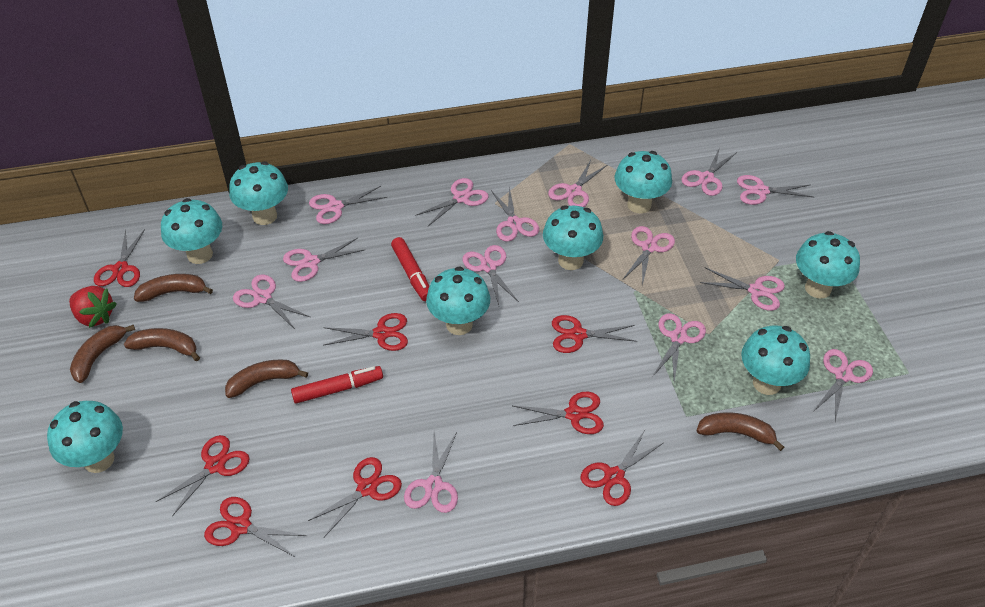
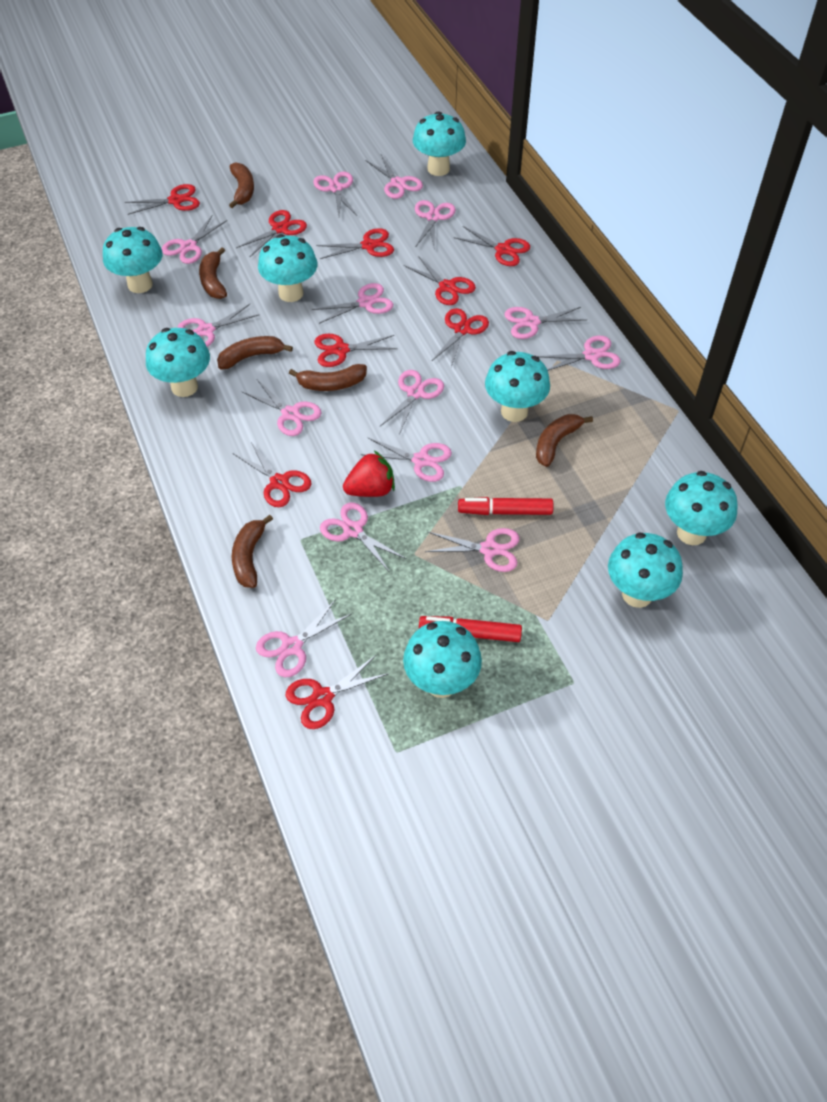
brown banana: 5 -> 6
red scissors: 8 -> 9

